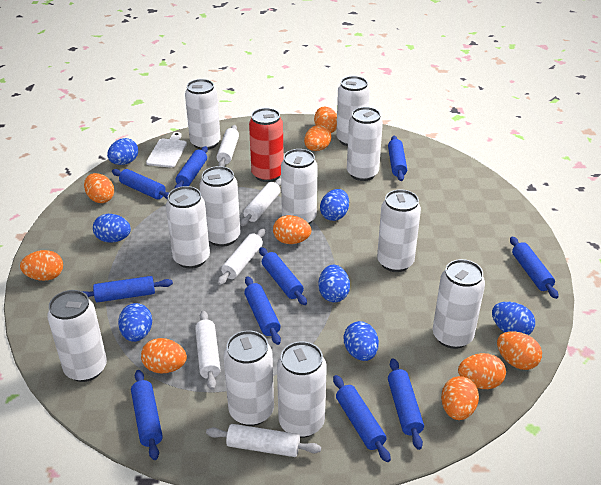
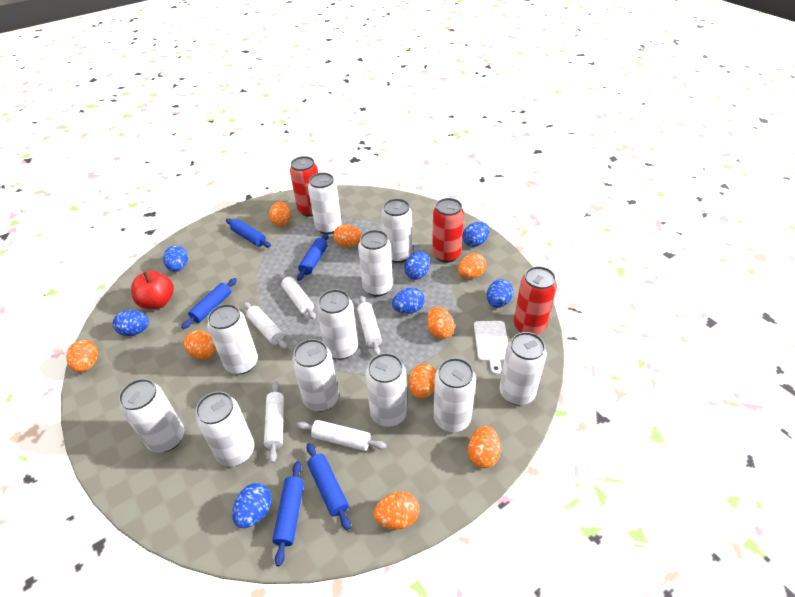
blue rolling pin: 10 -> 5
red apple: 0 -> 1
red can: 1 -> 3

